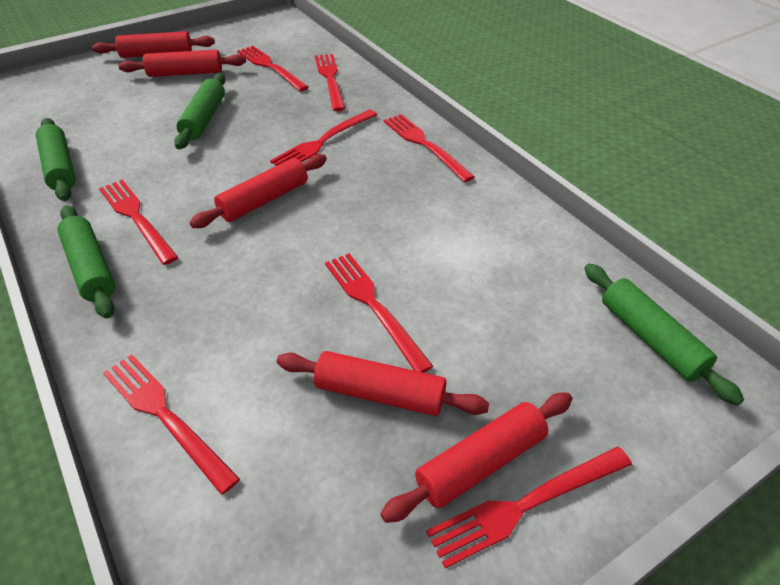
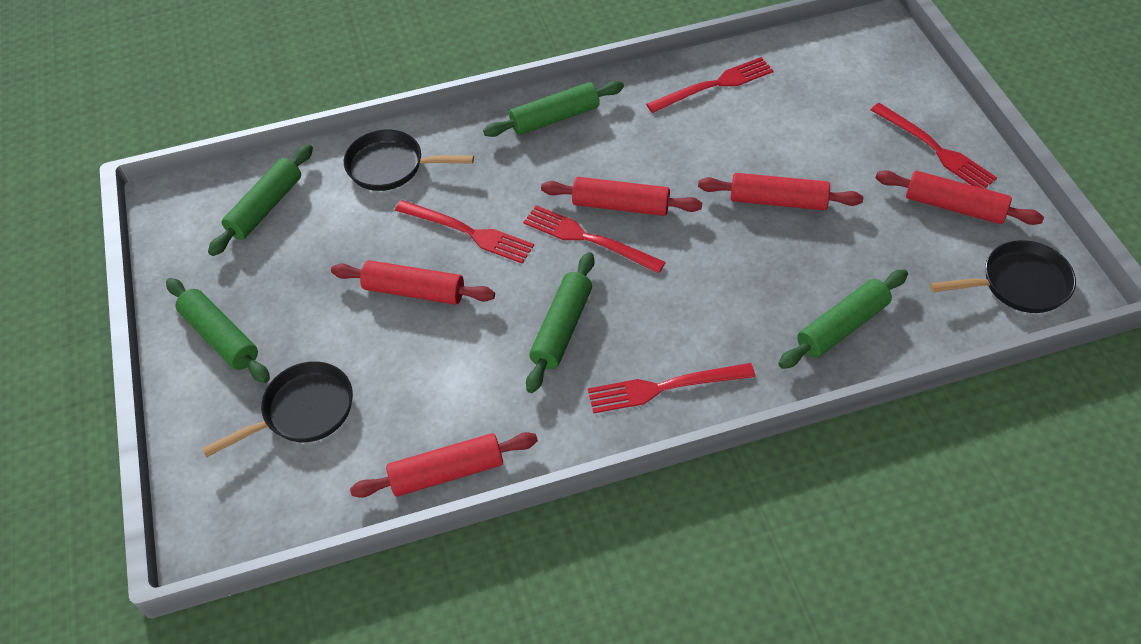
black pan: 0 -> 3
green rolling pin: 4 -> 5
red fork: 8 -> 5

